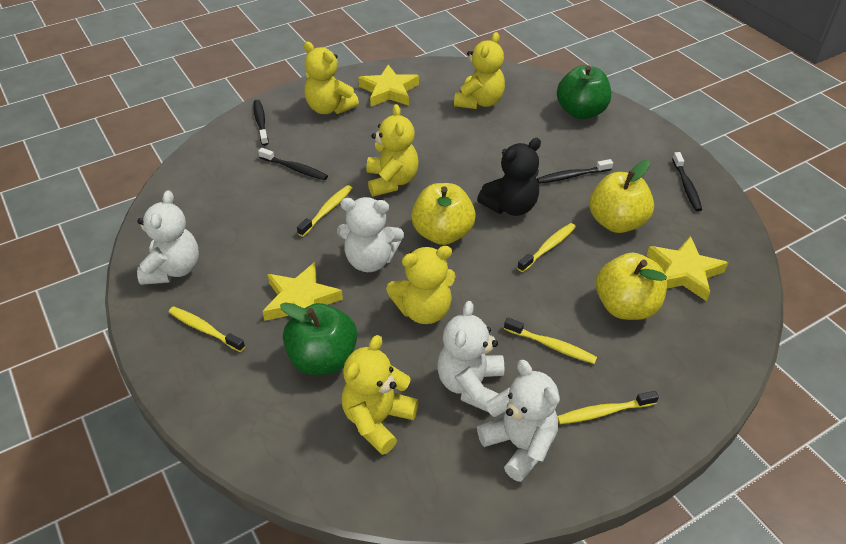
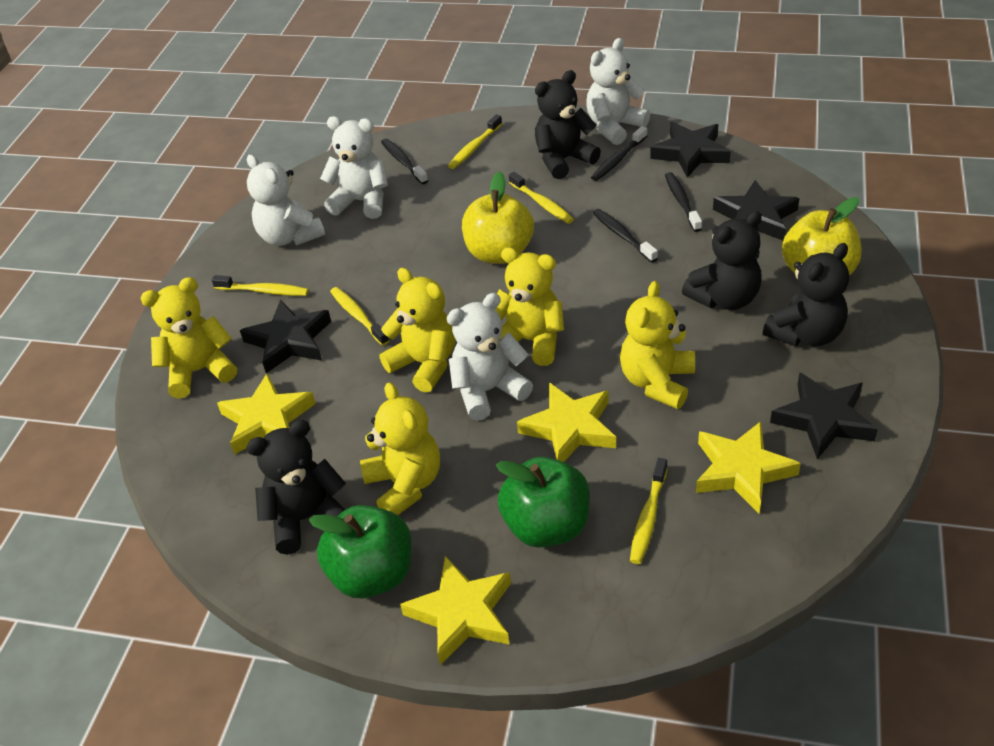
black star: 0 -> 4
black teddy bear: 1 -> 4
yellow apple: 3 -> 2
yellow star: 3 -> 4

